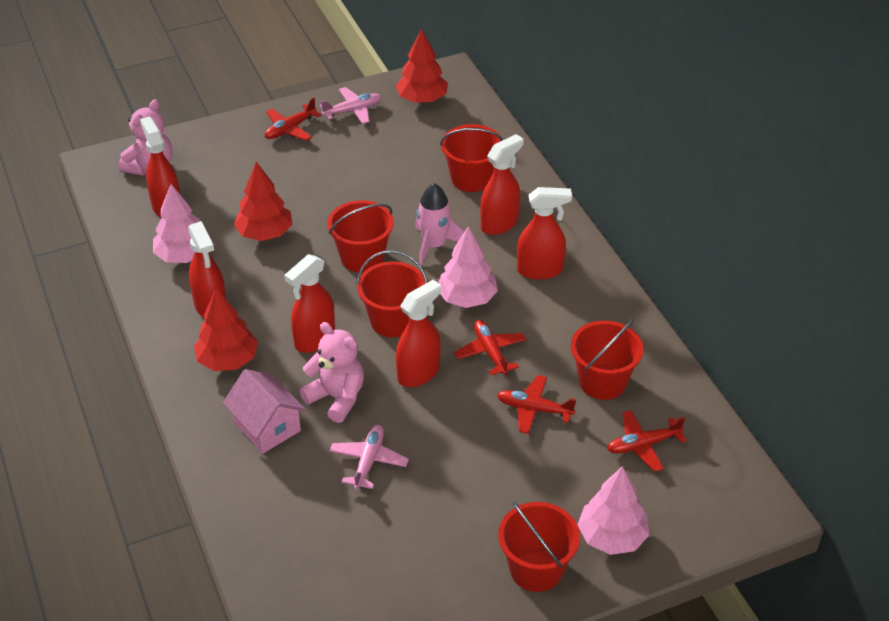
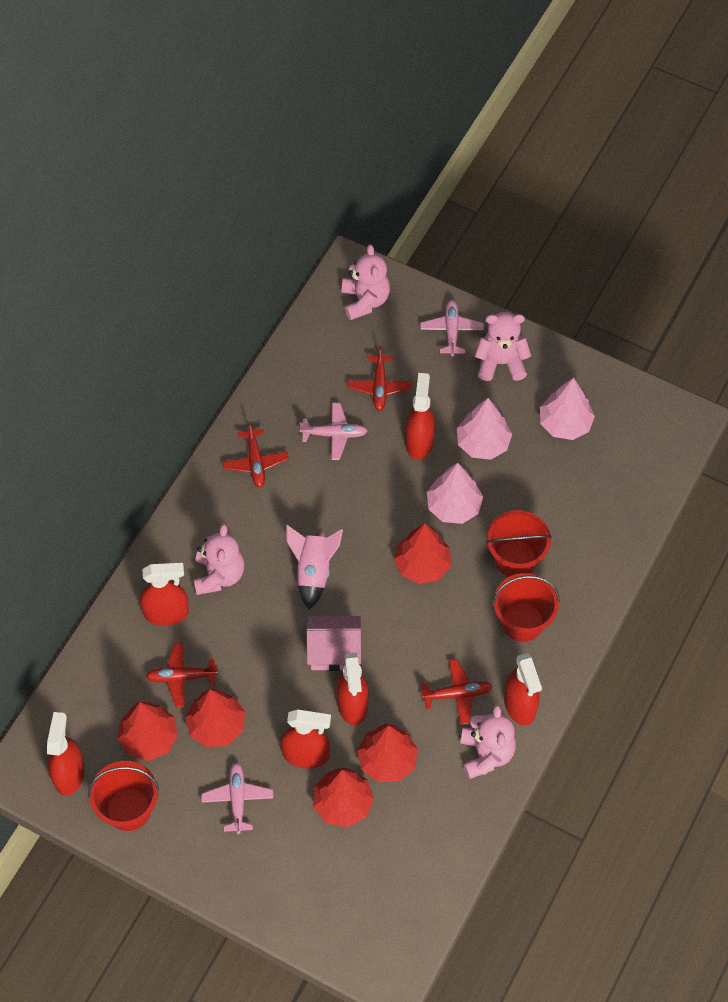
pink plane: 2 -> 3
pink teddy bear: 2 -> 4
red bucket: 5 -> 3
red tree: 3 -> 5

